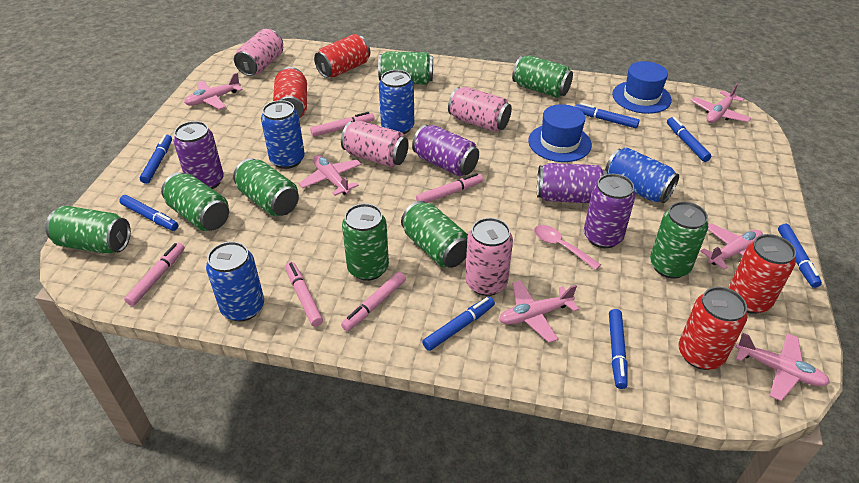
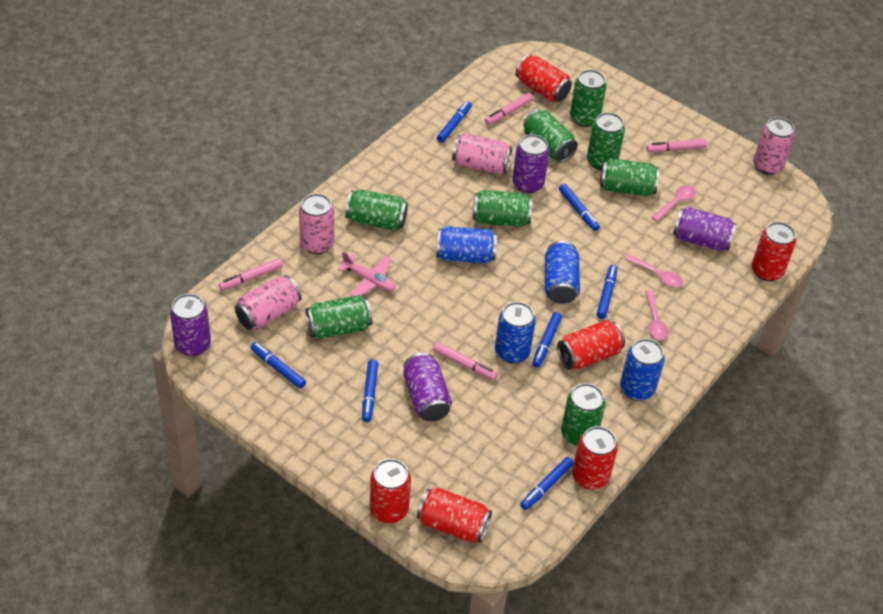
blue hat: 2 -> 0
pink marker: 5 -> 4
pink plane: 6 -> 1
pink spoon: 1 -> 3
red can: 4 -> 6

